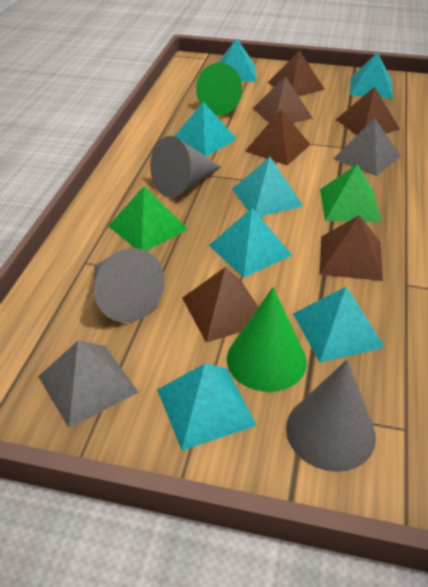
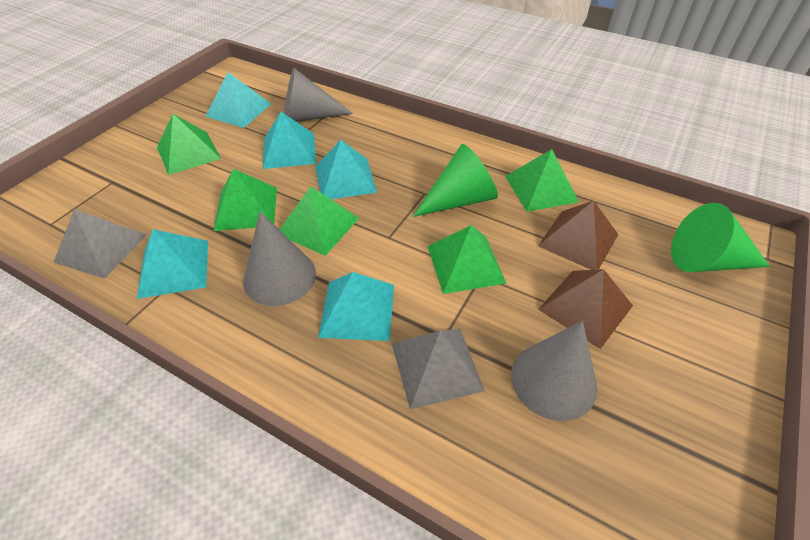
brown pyramid: 6 -> 2
green pyramid: 2 -> 5
turquoise pyramid: 7 -> 5

